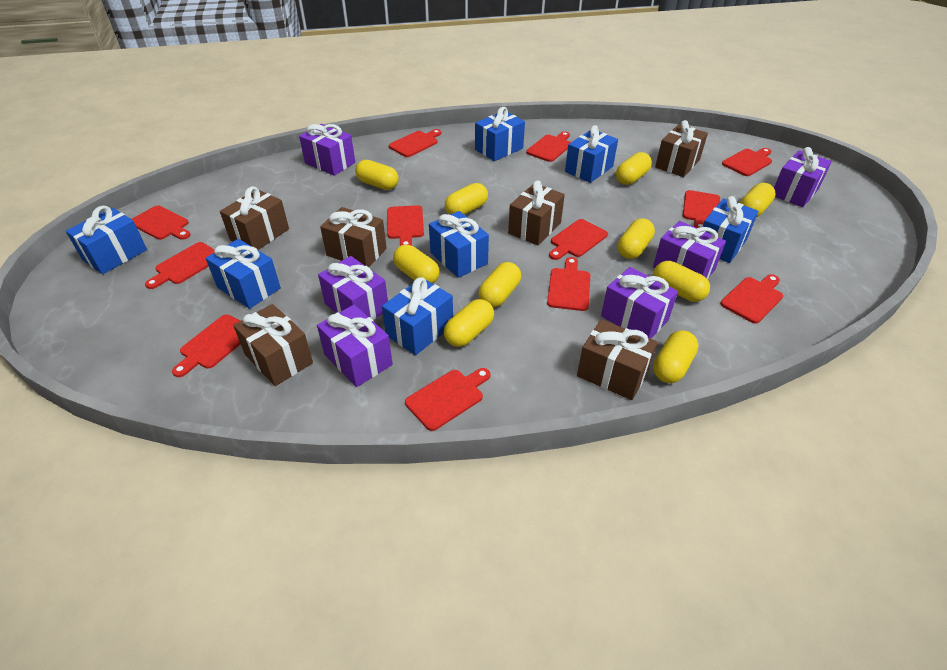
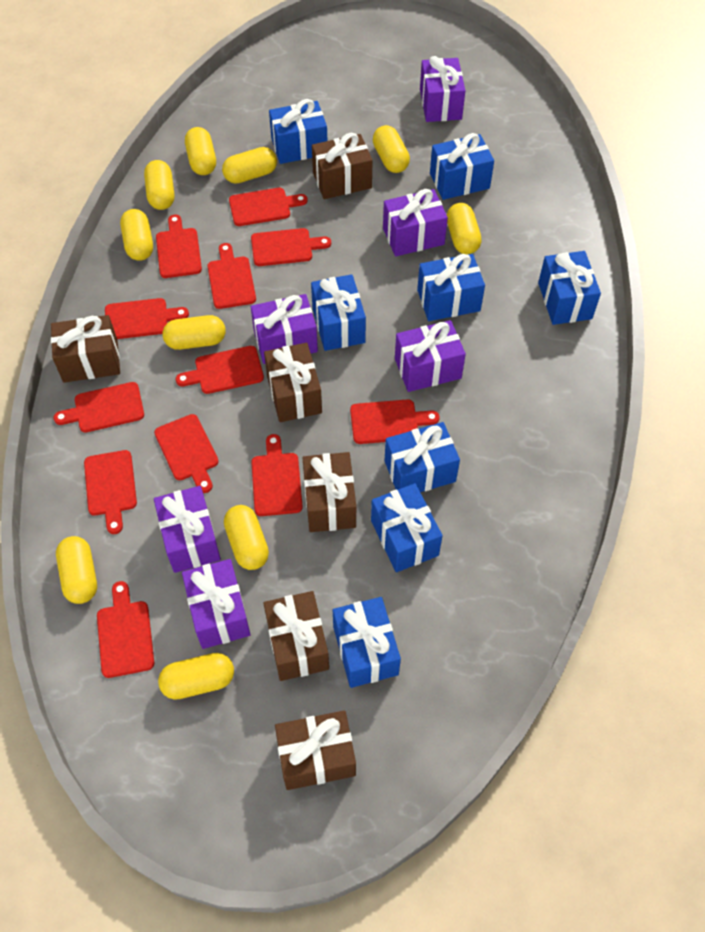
blue gift: 7 -> 8

